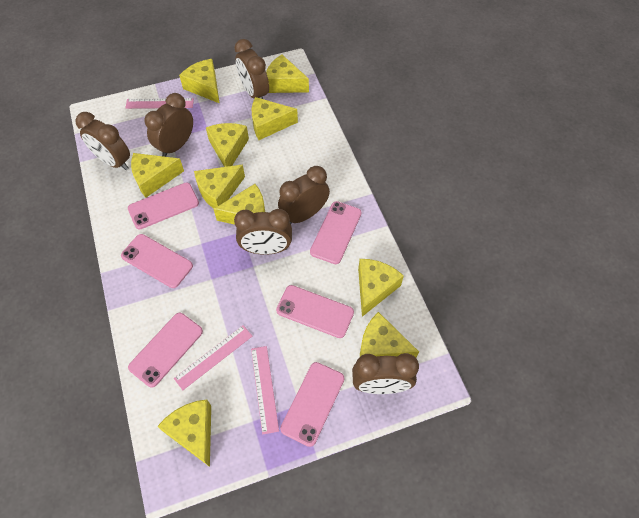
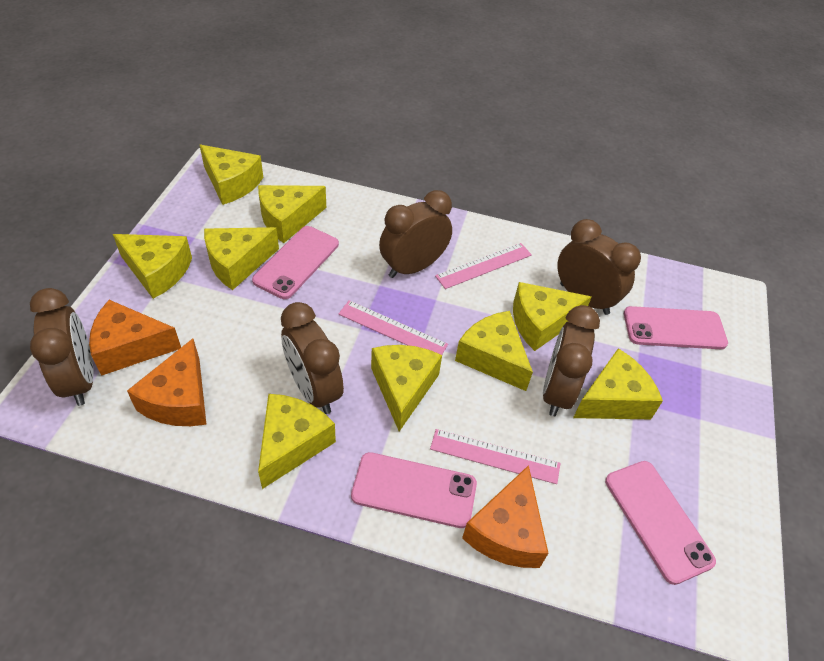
brown clock: 6 -> 5
orange cheese: 0 -> 3
pink phone: 6 -> 4
yellow cheese: 10 -> 9

